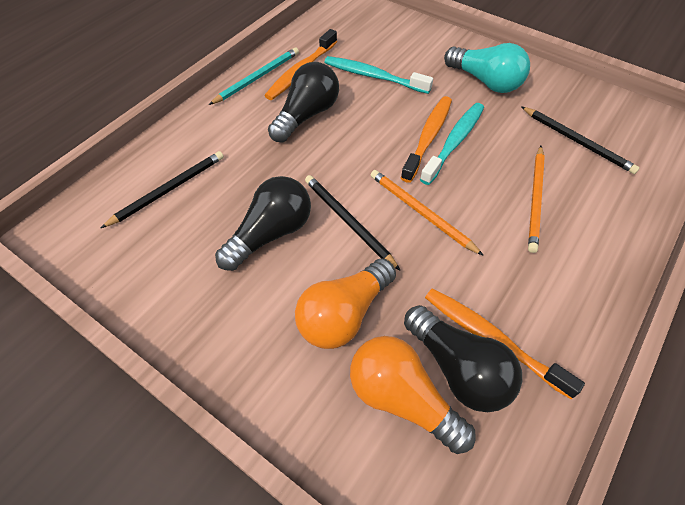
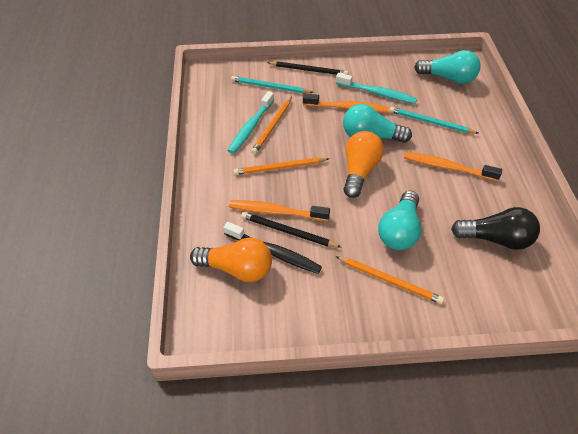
black light bulb: 3 -> 1
black pencil: 3 -> 2
black toothbrush: 0 -> 1
orange pencil: 2 -> 3
turquoise light bulb: 1 -> 3
turquoise pencil: 1 -> 2

